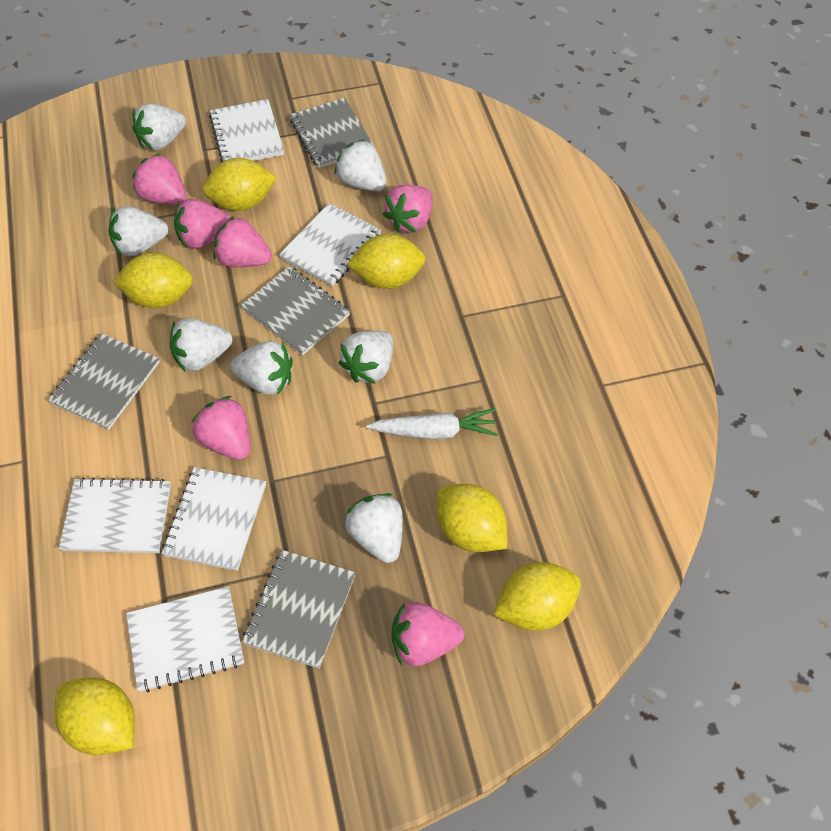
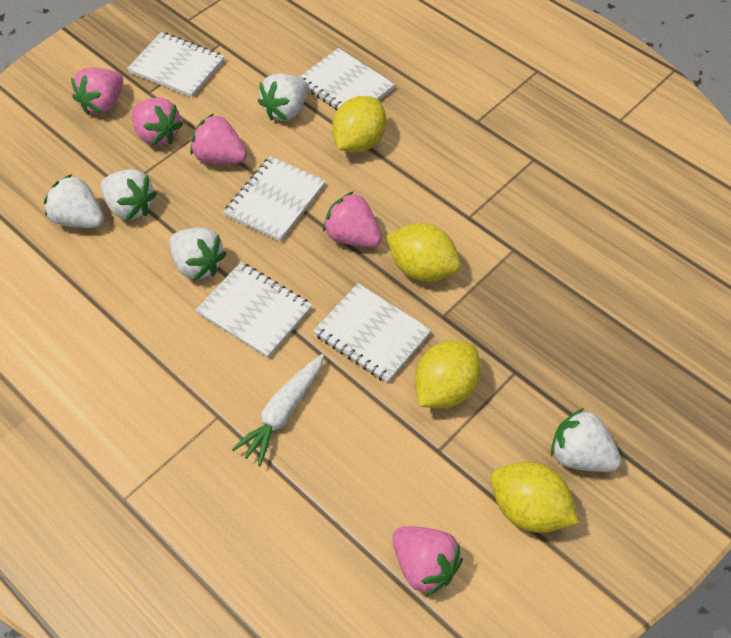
grey notebook: 4 -> 0
pink strawberry: 6 -> 5
white strawberry: 7 -> 5
yellow lemon: 6 -> 4

